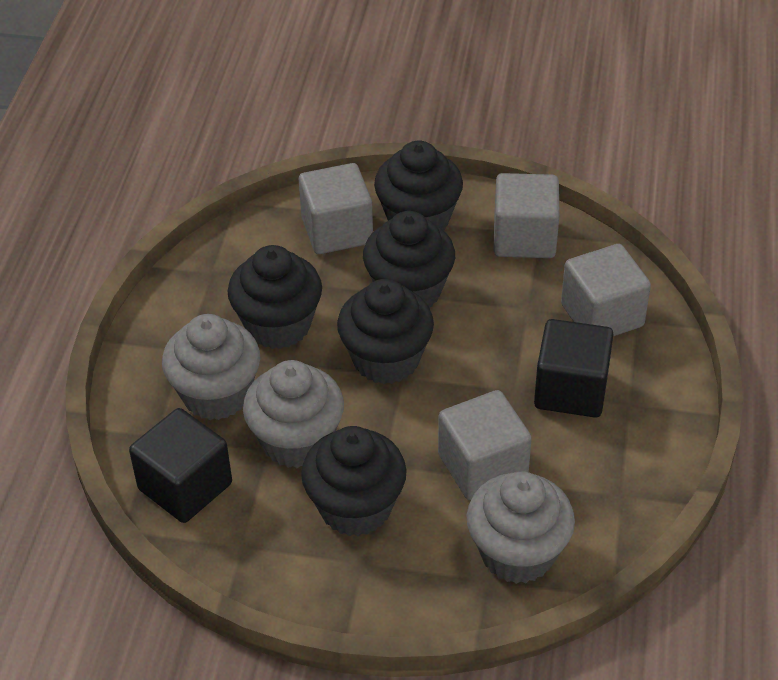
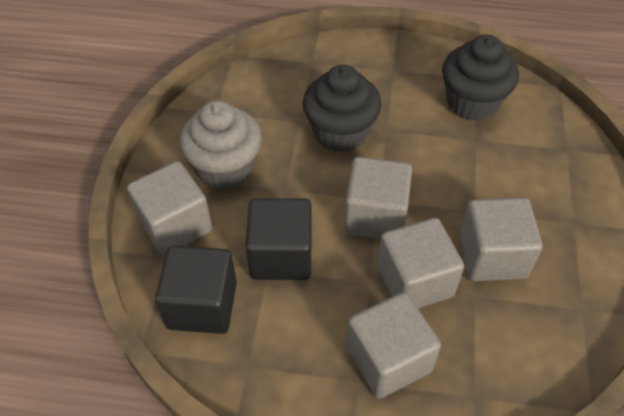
black cupcake: 5 -> 2
grey cube: 4 -> 5
grey cupcake: 3 -> 1

